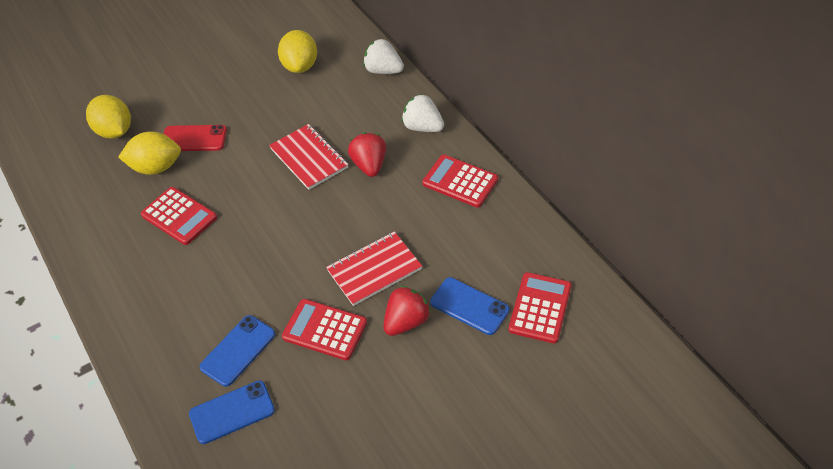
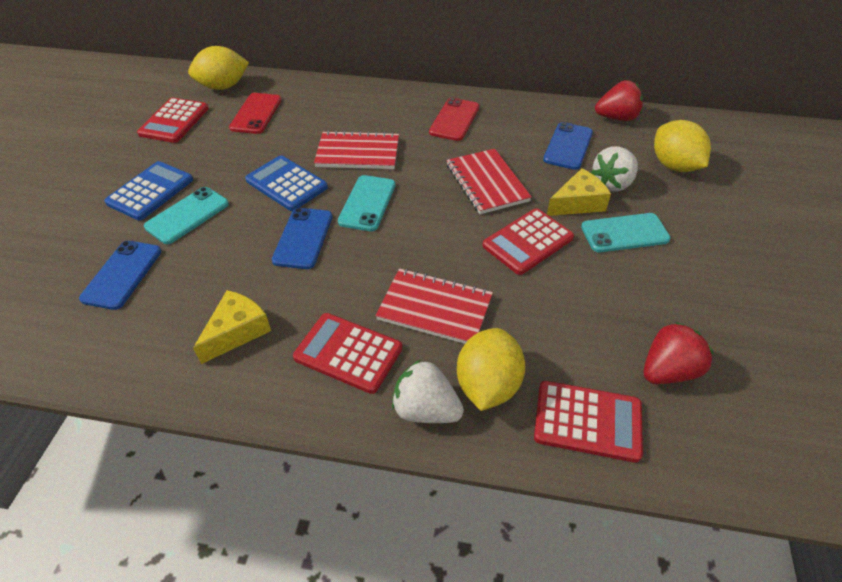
blue calculator: 0 -> 2
red notebook: 2 -> 3
red phone: 1 -> 2
turquoise phone: 0 -> 3
yellow cheese: 0 -> 2

